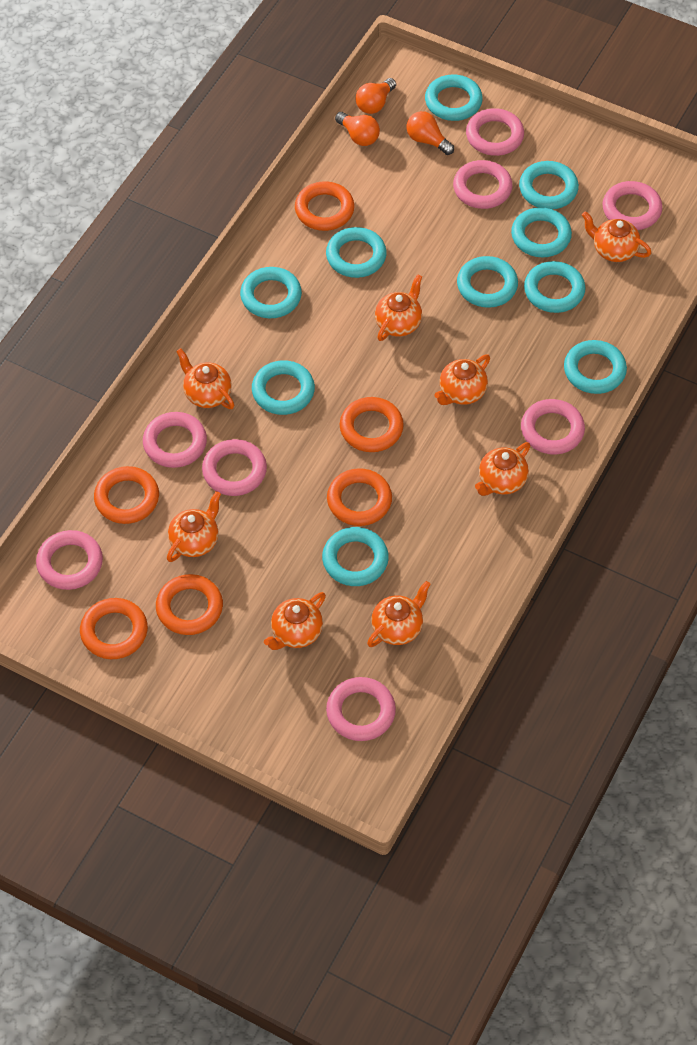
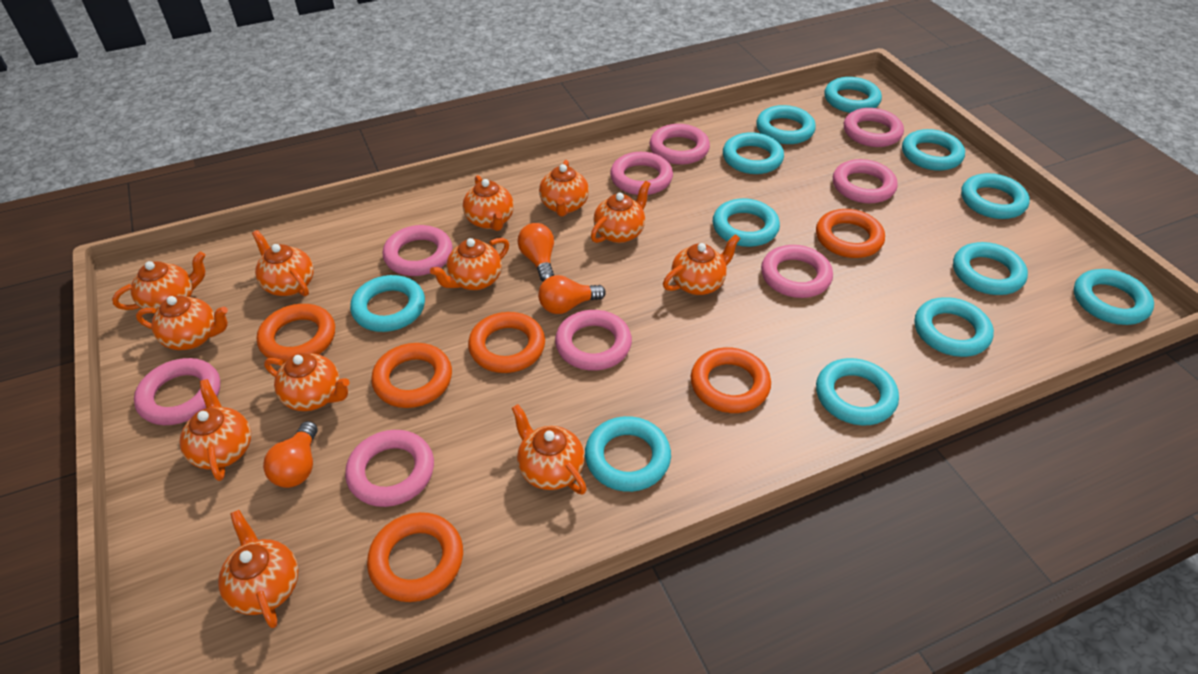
orange teapot: 8 -> 12
pink ring: 8 -> 9
turquoise ring: 10 -> 12

